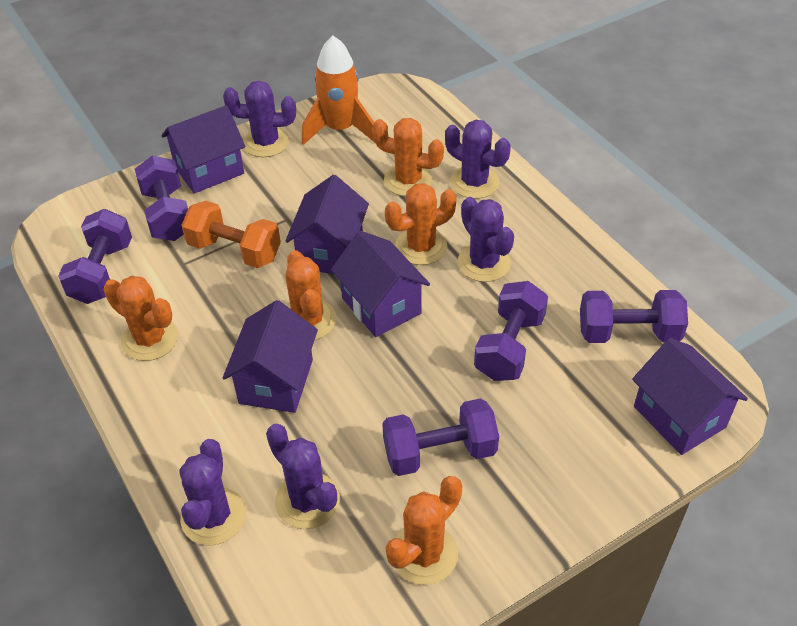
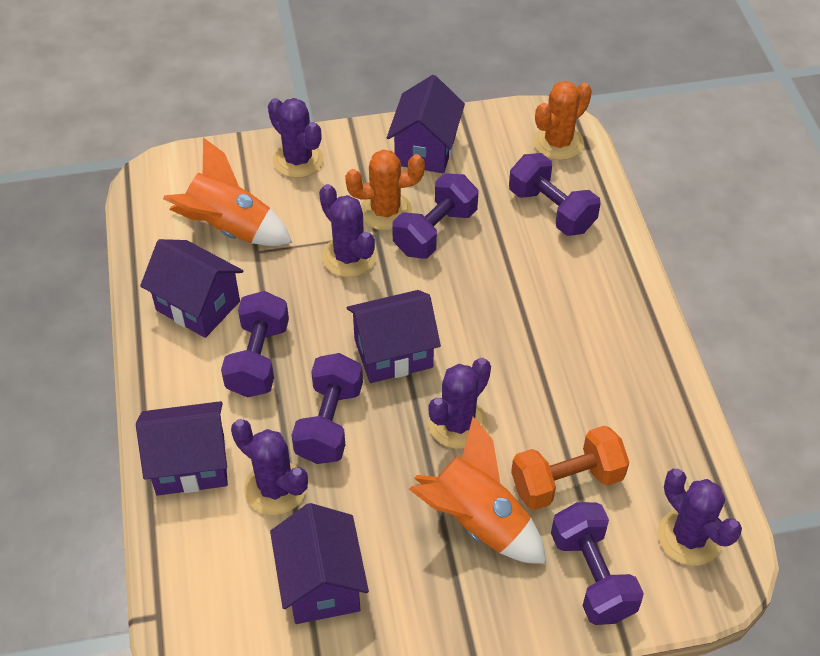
orange cactus: 5 -> 2
orange rocket: 1 -> 2

